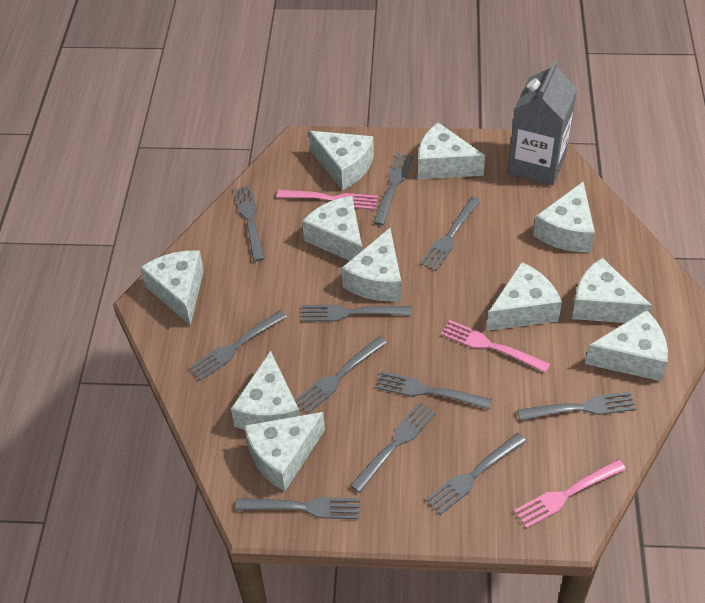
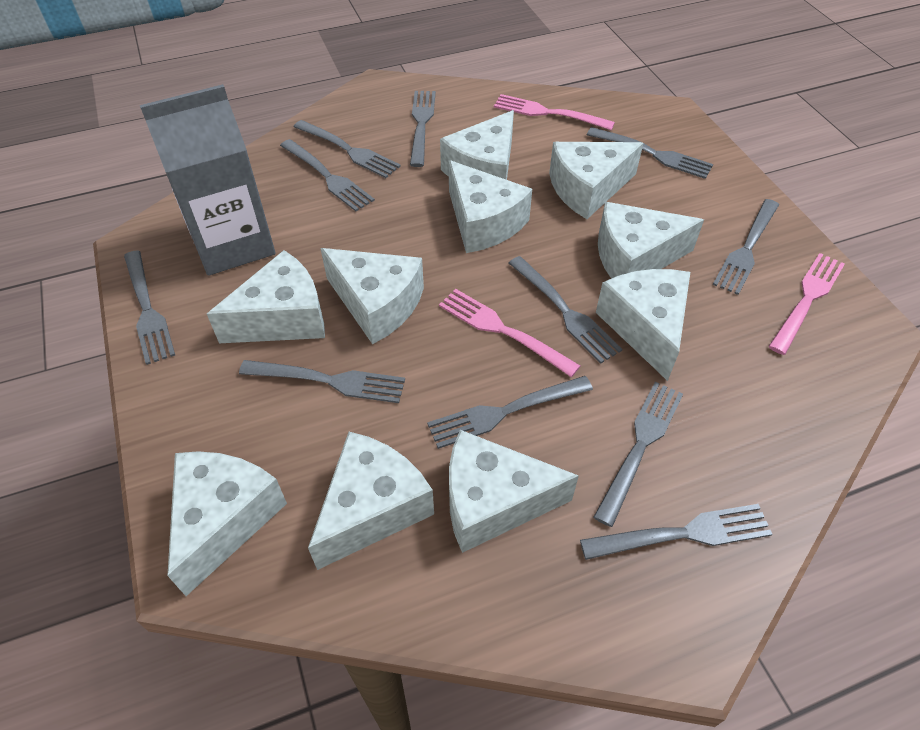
white cheese: 11 -> 10

